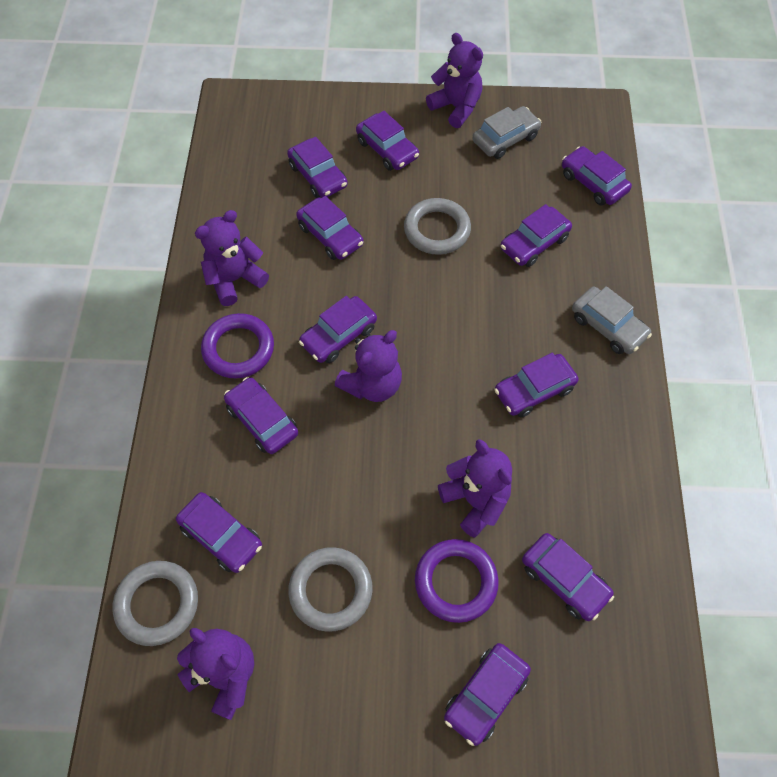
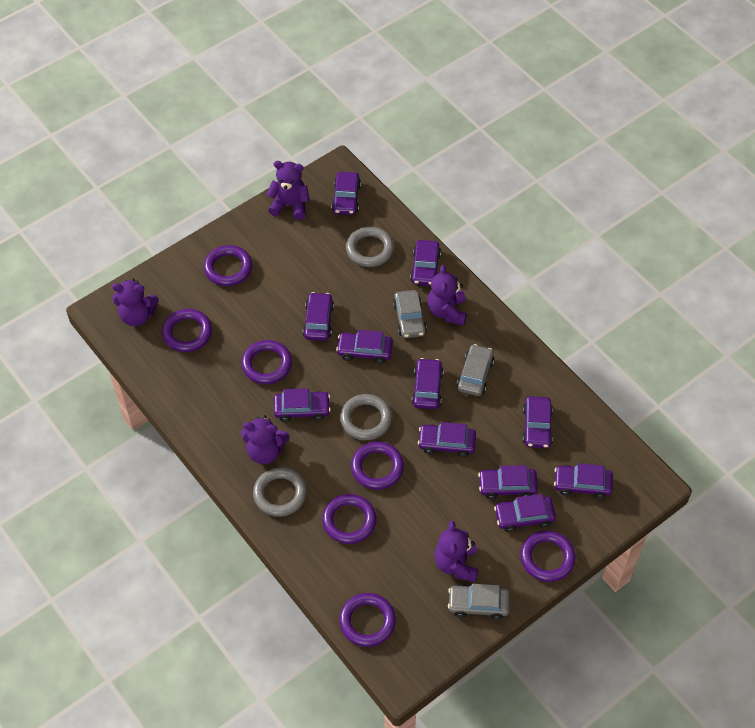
grey car: 2 -> 3
purple ring: 2 -> 7

